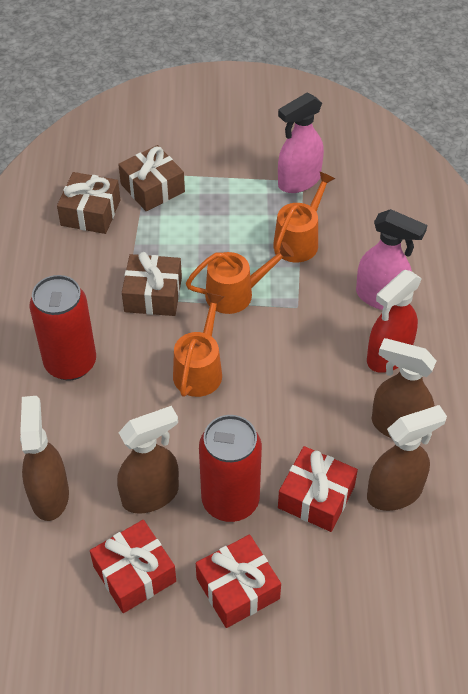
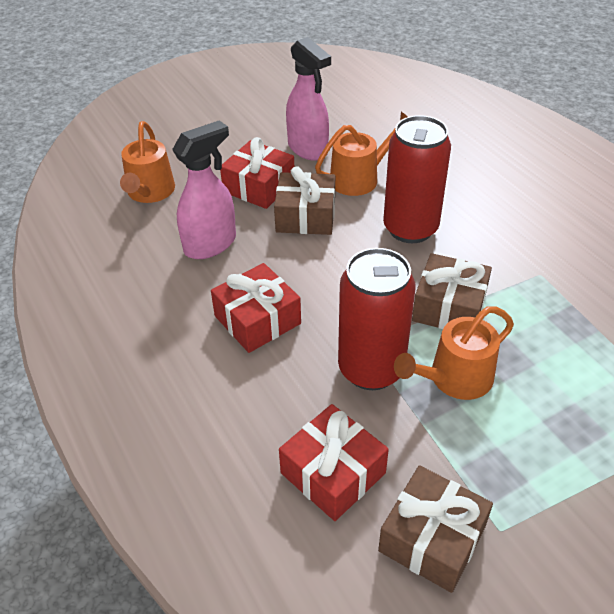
brown spray bottle: 4 -> 0
red spray bottle: 1 -> 0

